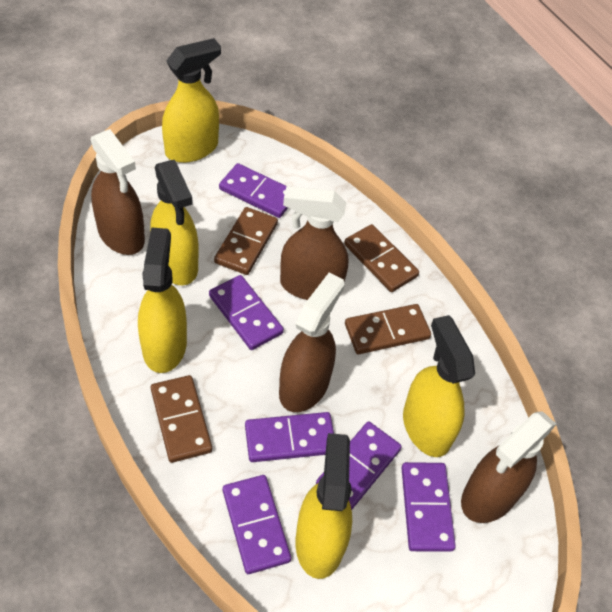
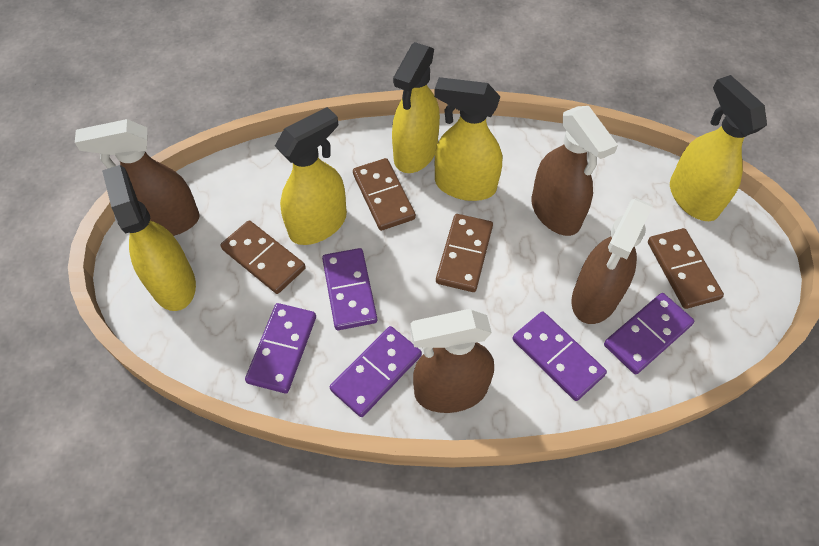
purple domino: 6 -> 5

